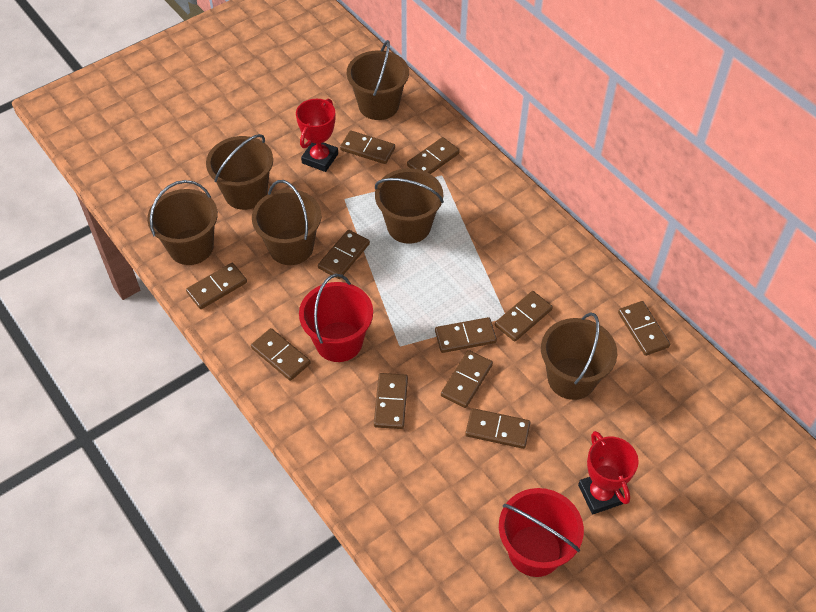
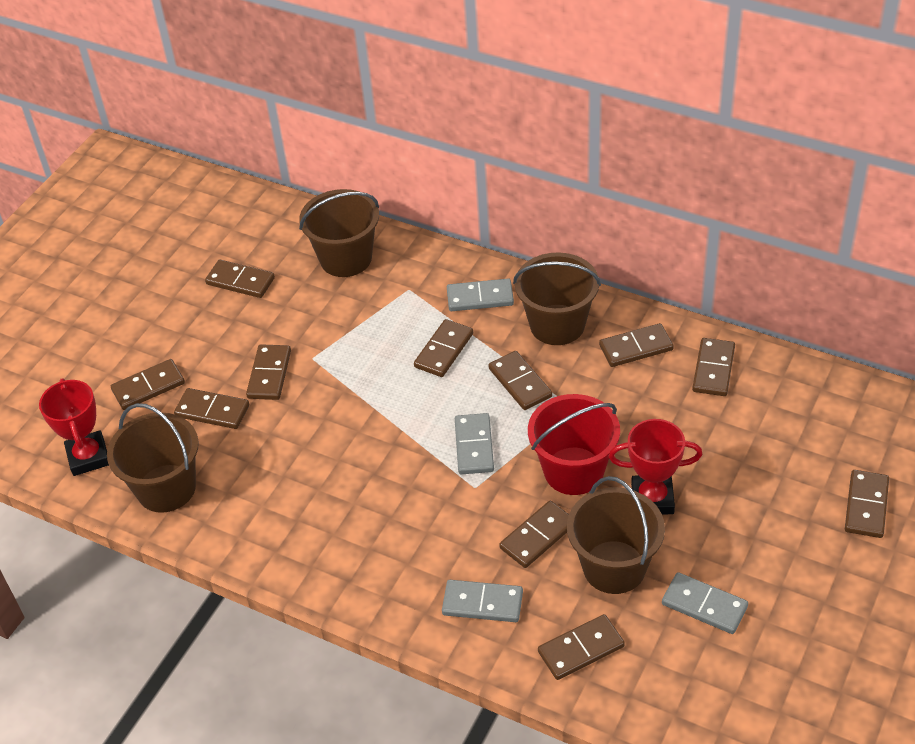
brown bucket: 6 -> 4
grey domino: 0 -> 4
red bucket: 2 -> 1

